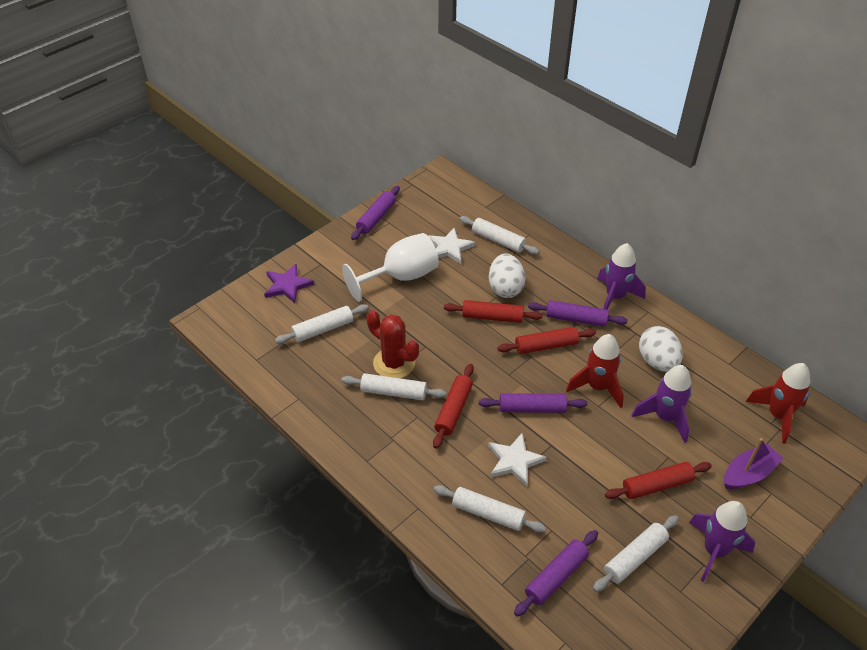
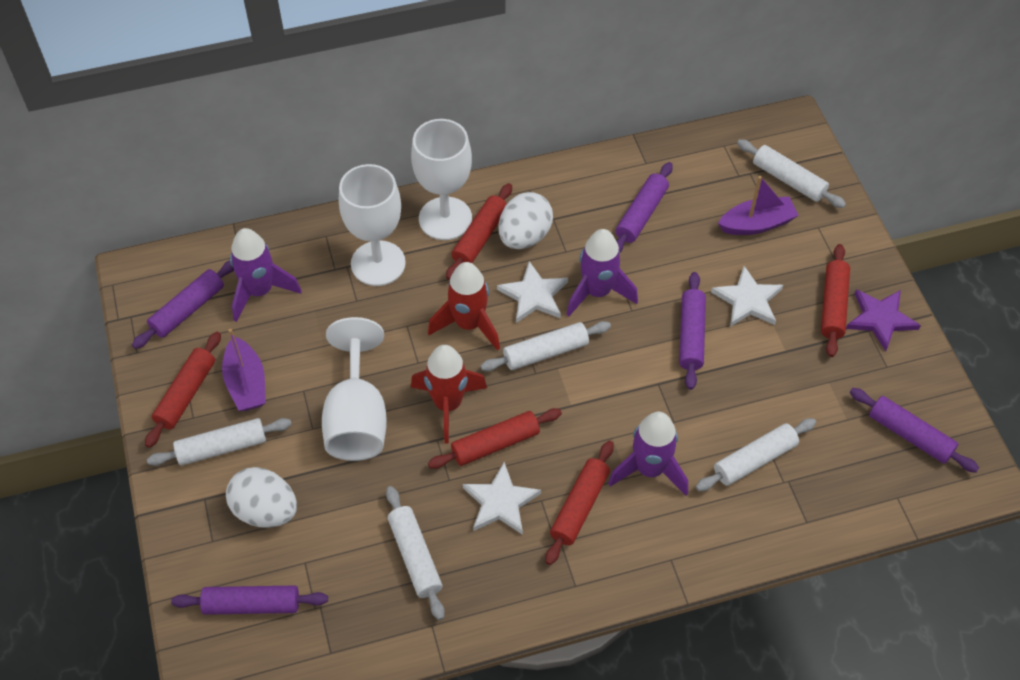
purple boat: 1 -> 2
purple rolling pin: 4 -> 5
red cactus: 1 -> 0
red rolling pin: 4 -> 5
white goblet: 1 -> 3
white star: 2 -> 3

